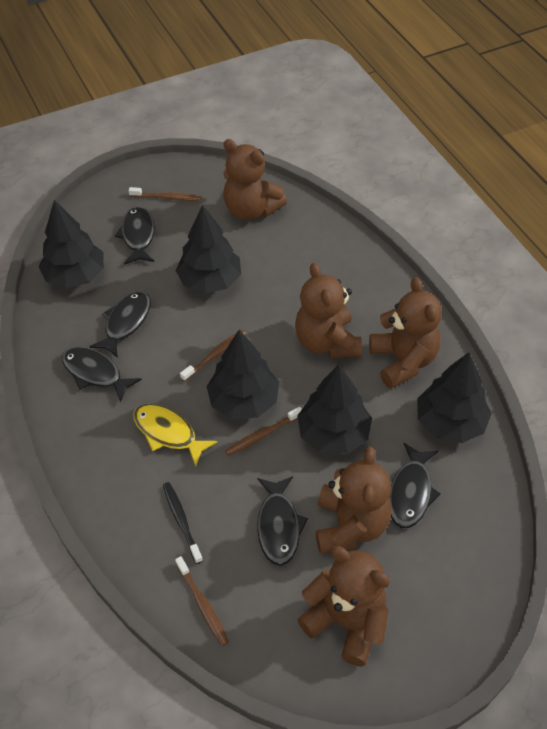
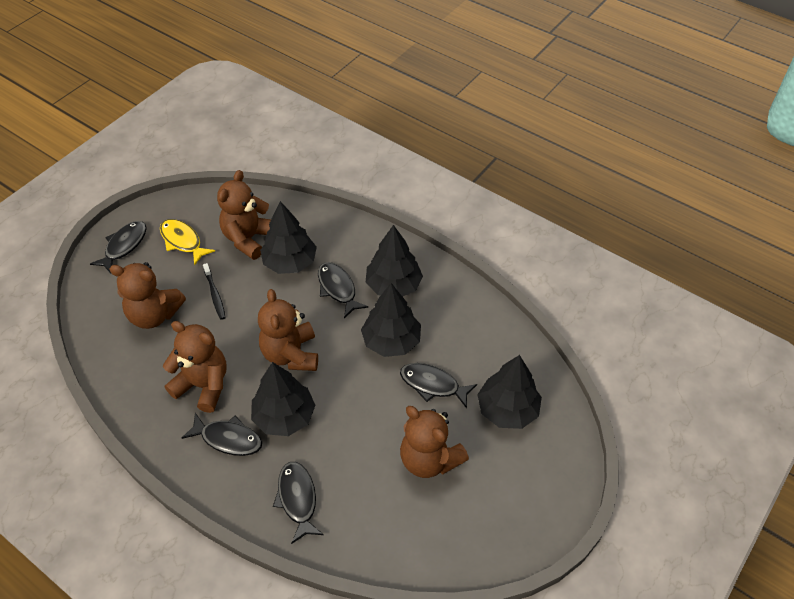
brown toothbrush: 4 -> 0

